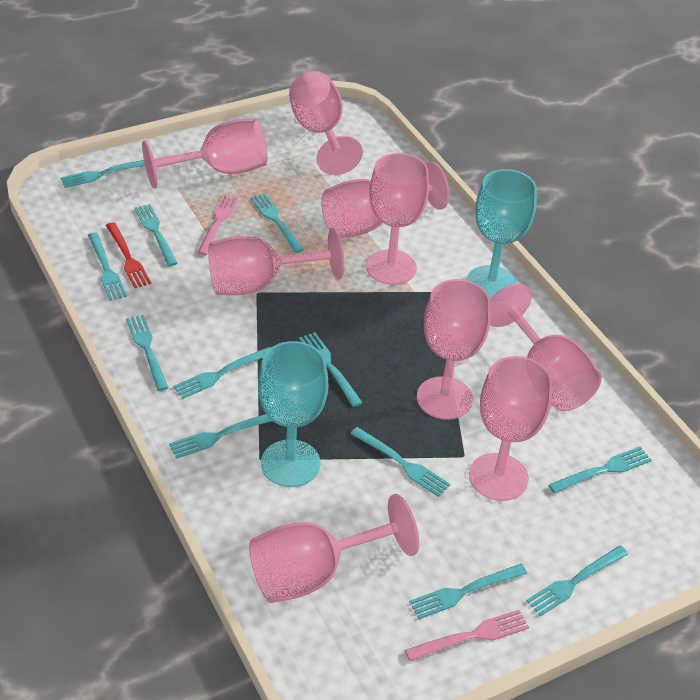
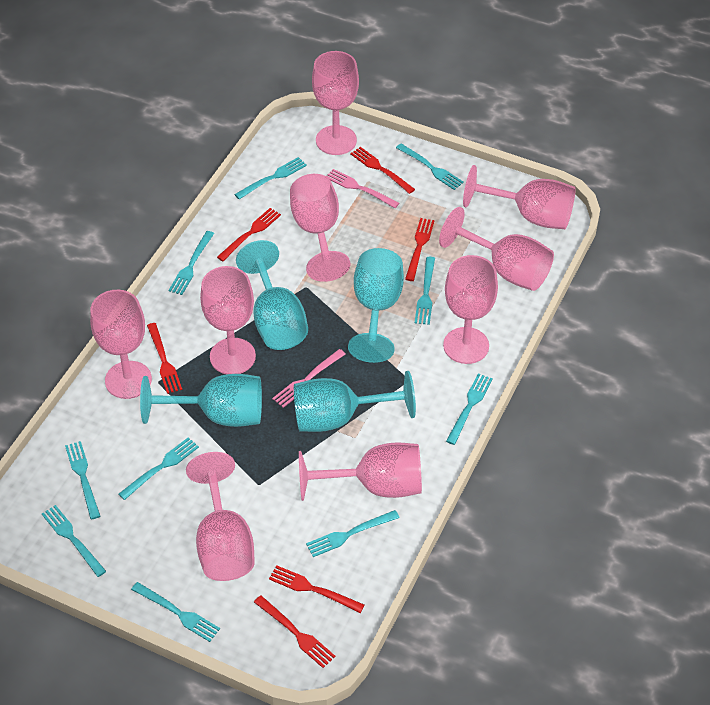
red fork: 1 -> 6
turquoise fork: 12 -> 10
turquoise goblet: 2 -> 4

